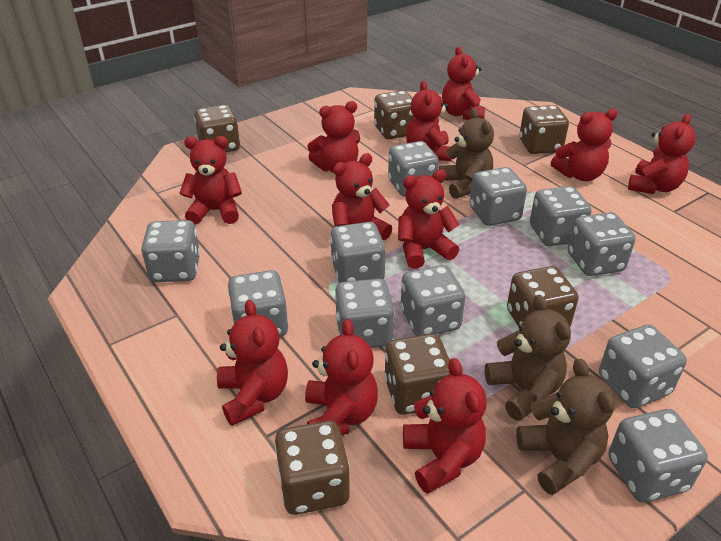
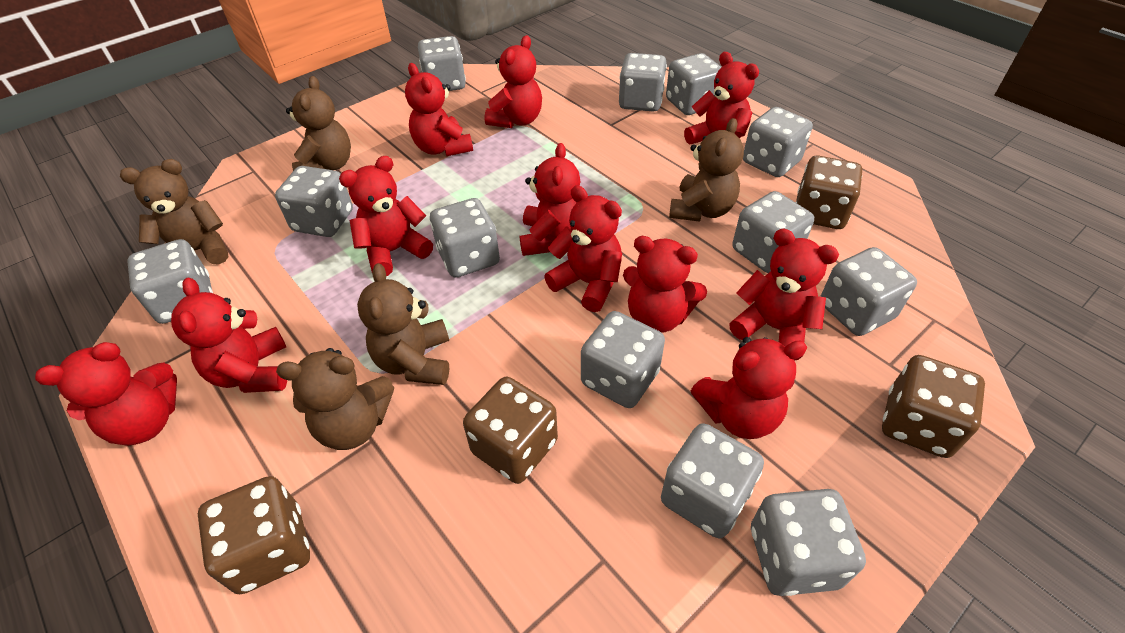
brown dice: 6 -> 4
brown teddy bear: 3 -> 5
grey dice: 11 -> 12

